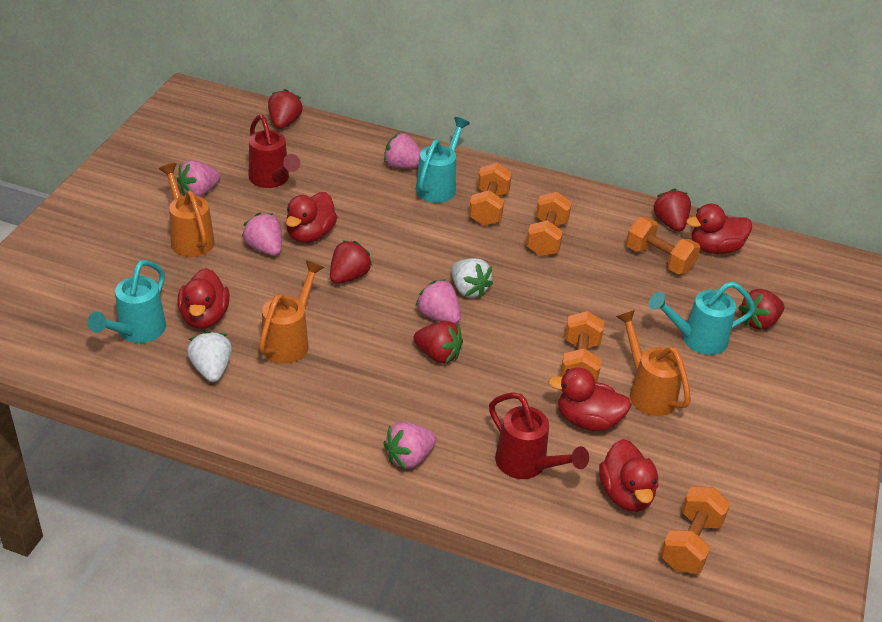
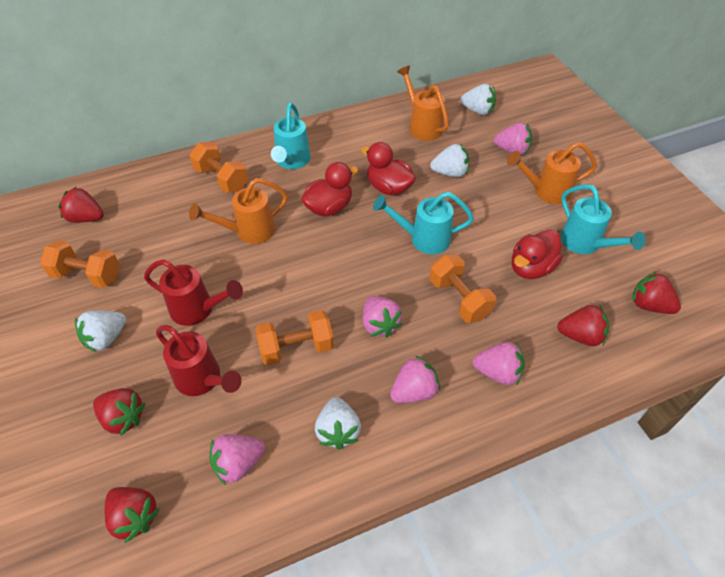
orange dumbbell: 5 -> 4
red duck: 5 -> 3
white strawberry: 2 -> 4

